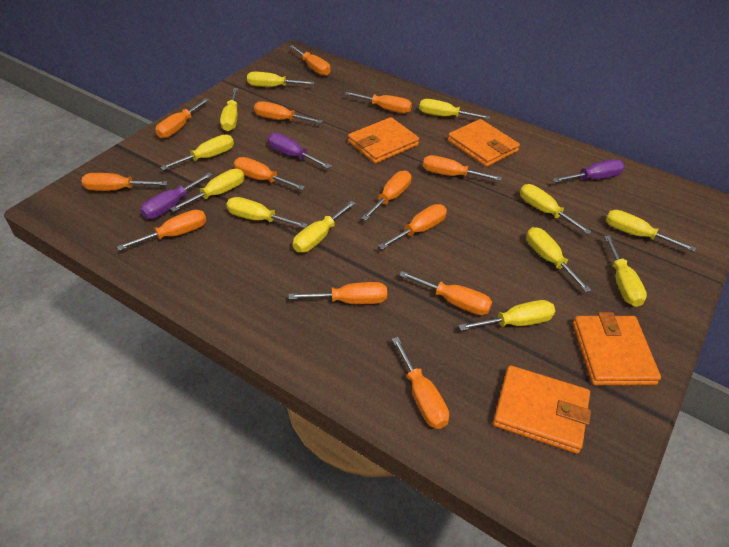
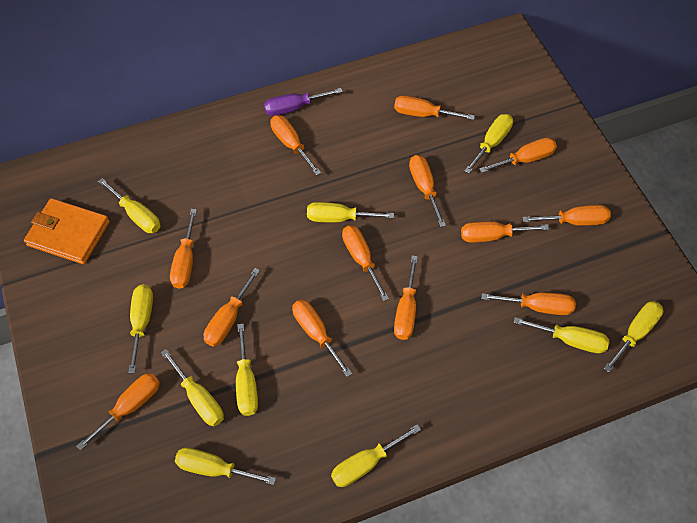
orange wallet: 4 -> 1
purple screwdriver: 3 -> 1
yellow screwdriver: 12 -> 10

